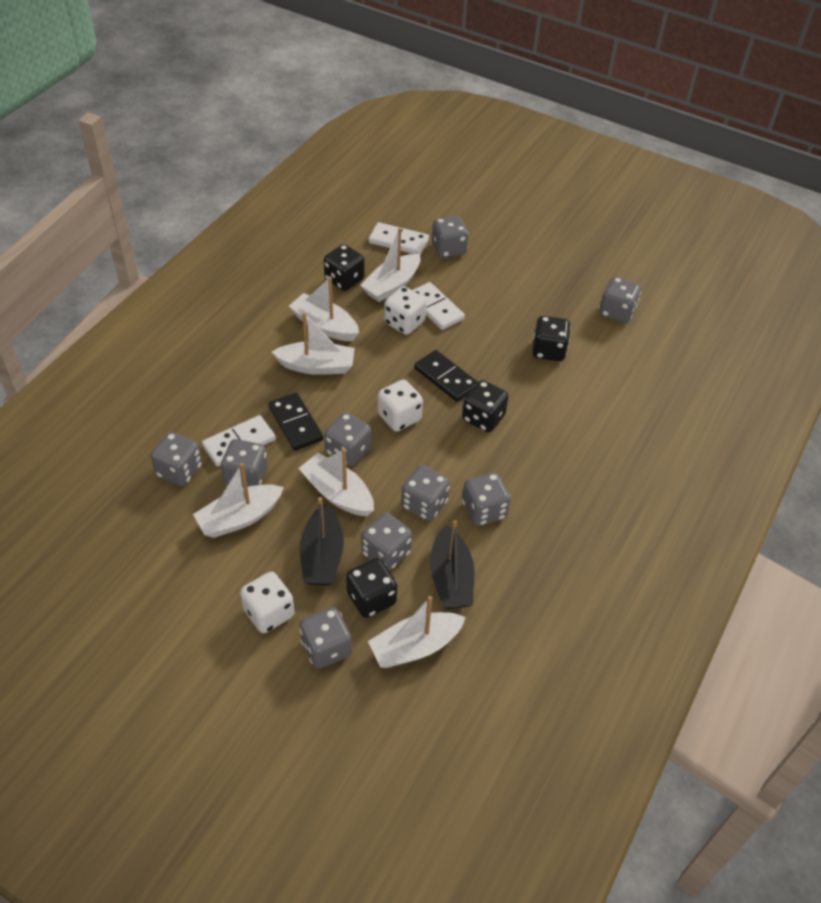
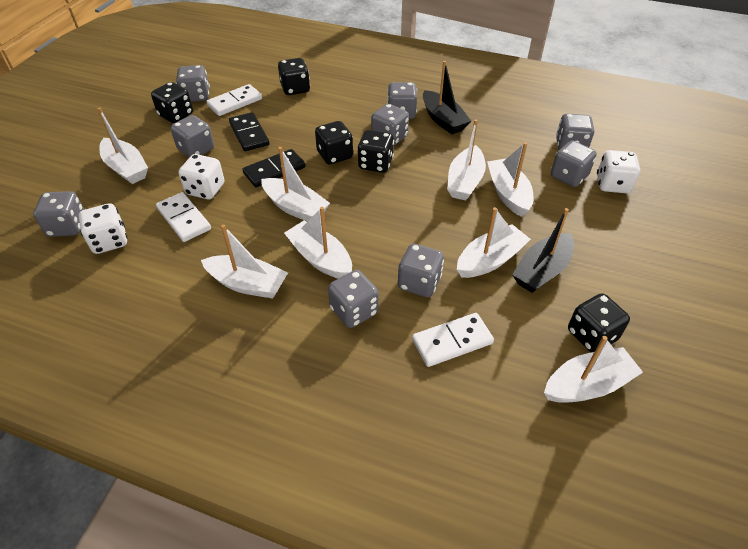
black dice: 4 -> 5
white boat: 6 -> 8

